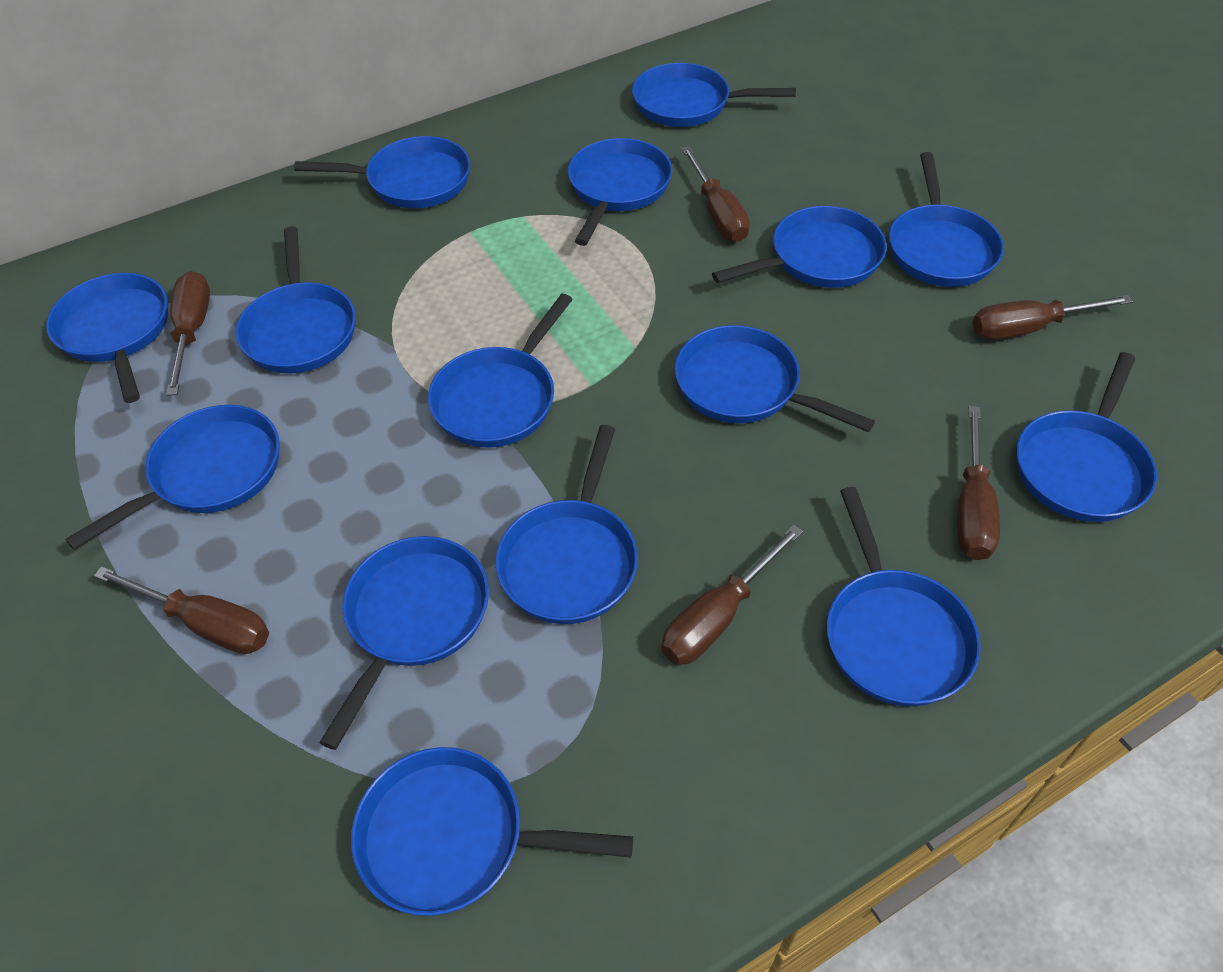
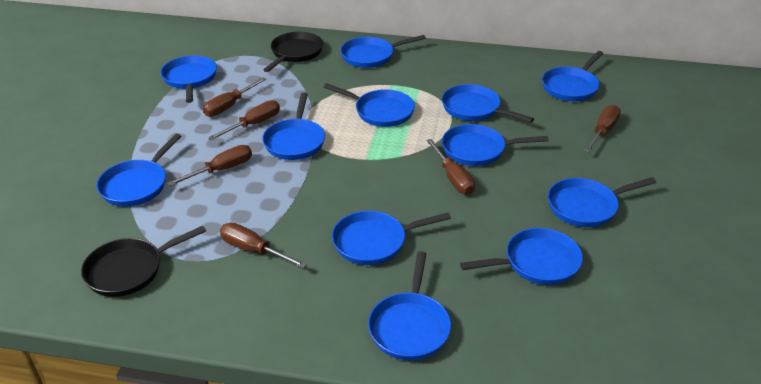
black pan: 0 -> 2
blue pan: 15 -> 12

